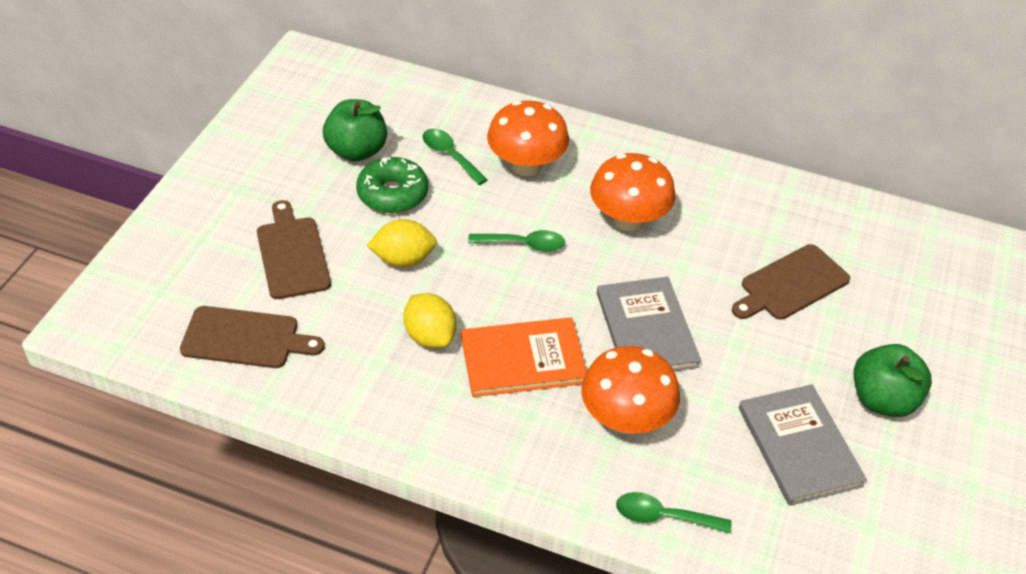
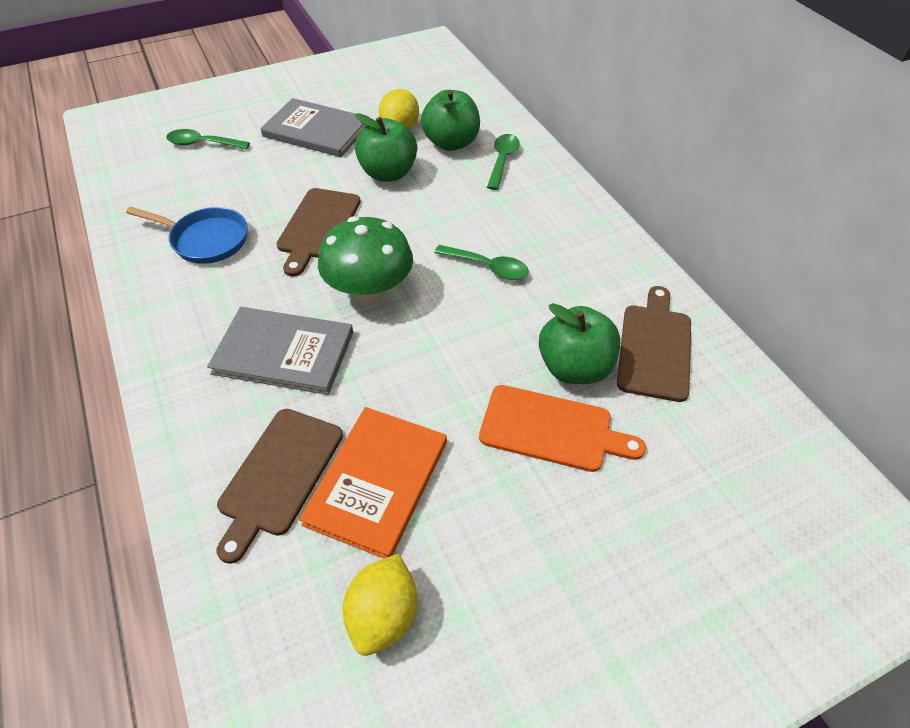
blue pan: 0 -> 1
green apple: 2 -> 3
green donut: 1 -> 0
green mushroom: 0 -> 1
orange cutting board: 0 -> 1
orange mushroom: 3 -> 0

